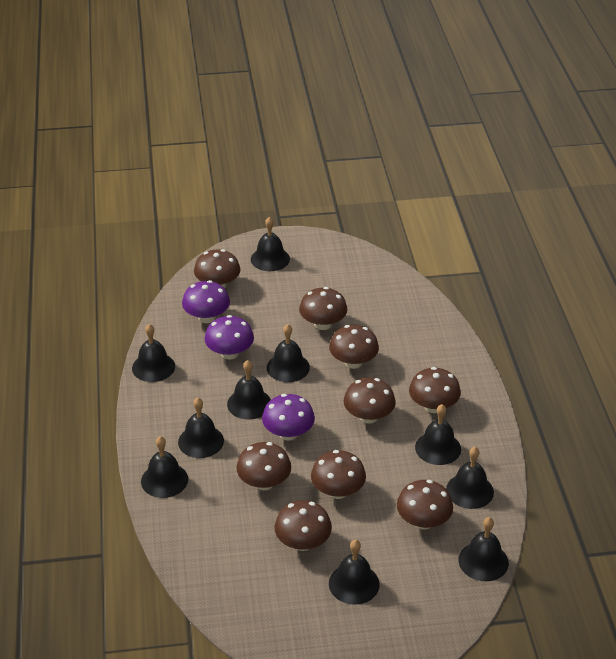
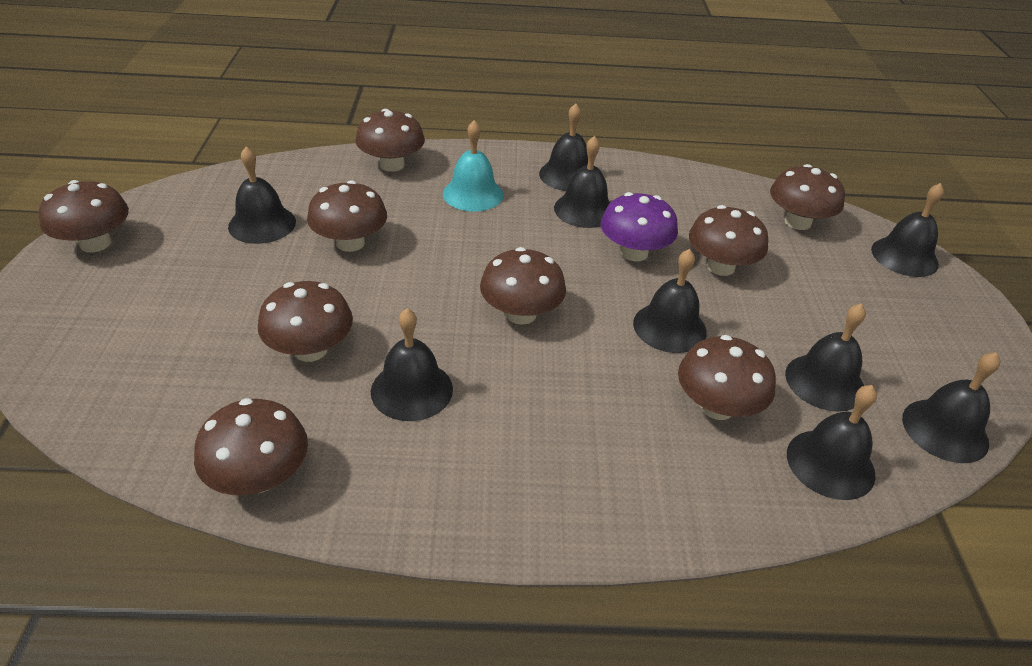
black bell: 10 -> 9
purple mushroom: 3 -> 1
turquoise bell: 0 -> 1

